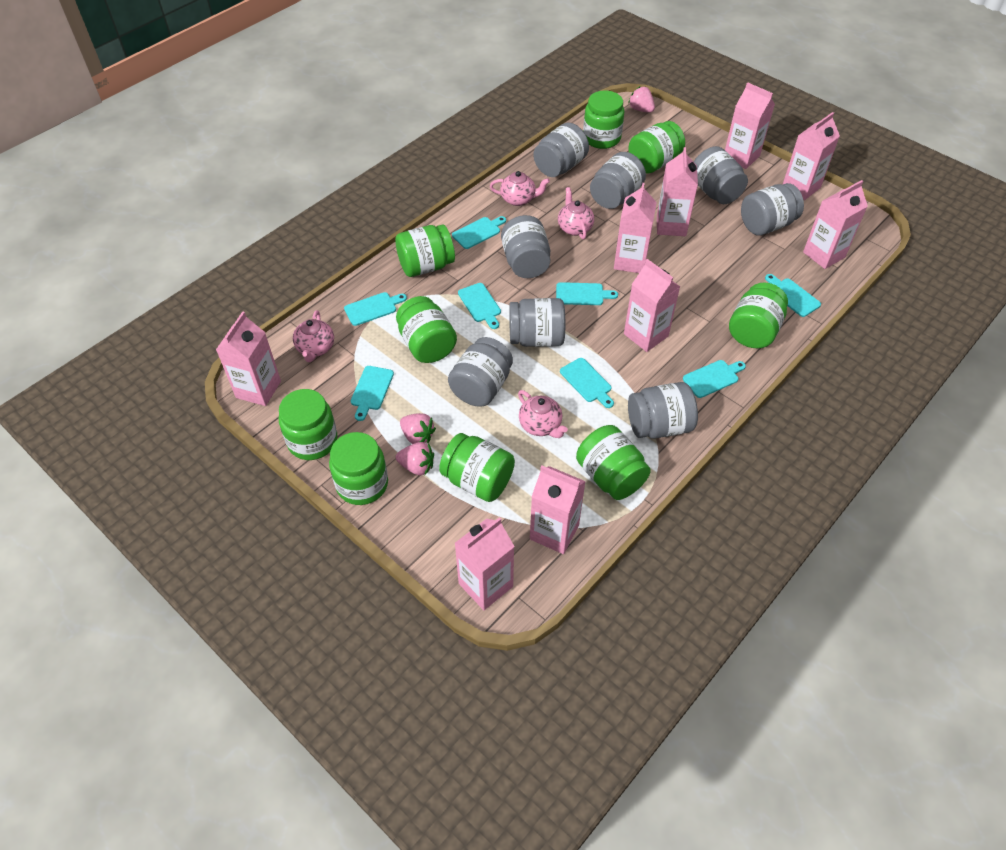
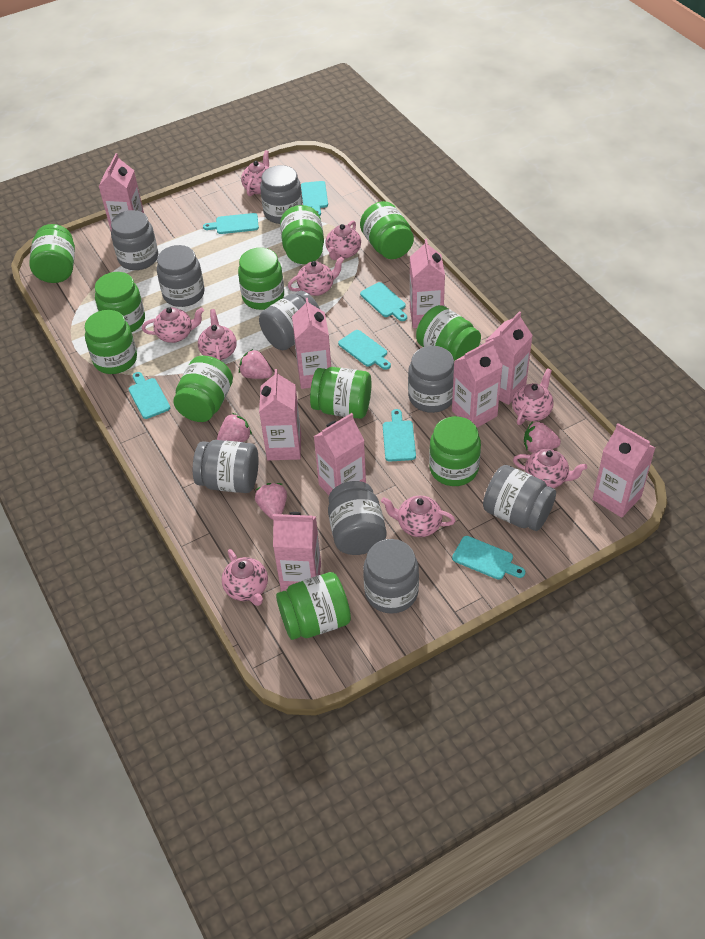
green jar: 9 -> 11
grey jar: 8 -> 9
pink strawberry: 3 -> 4
pink teapot: 4 -> 9
turquoise cutting board: 8 -> 7

